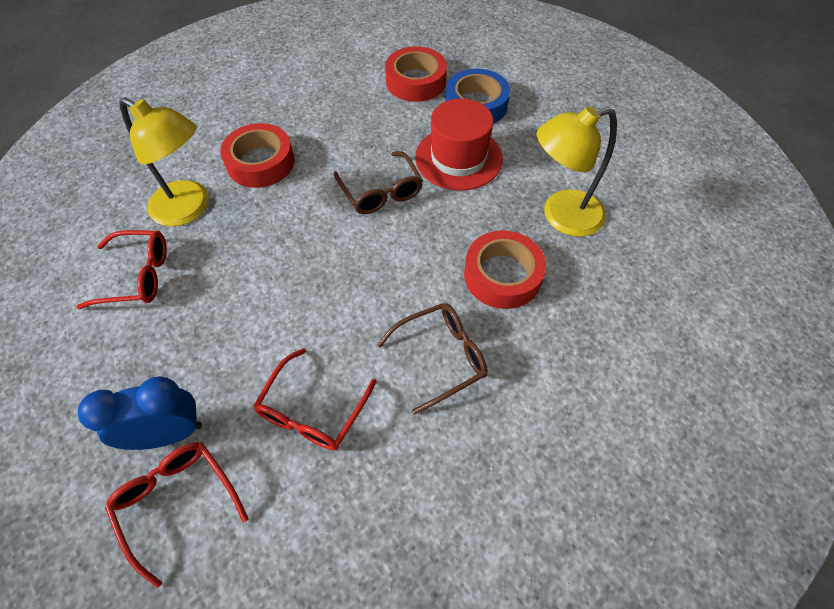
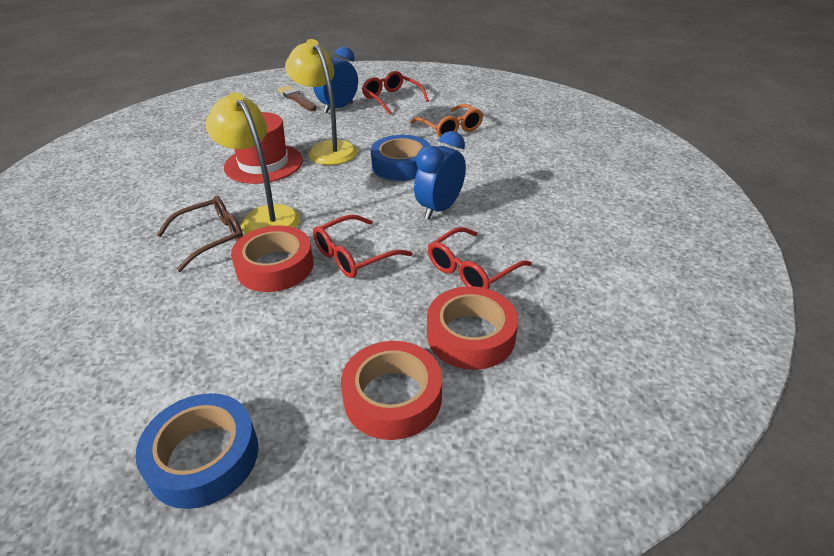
blue clock: 1 -> 2
blue tape: 1 -> 2
brown brush: 0 -> 1
brown glasses: 2 -> 1
orange glasses: 0 -> 1

